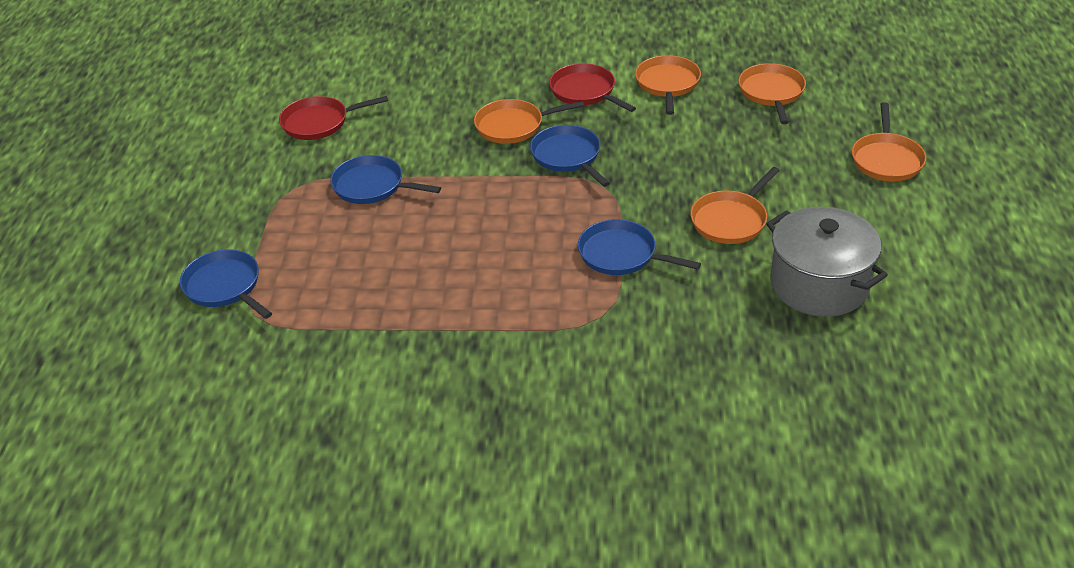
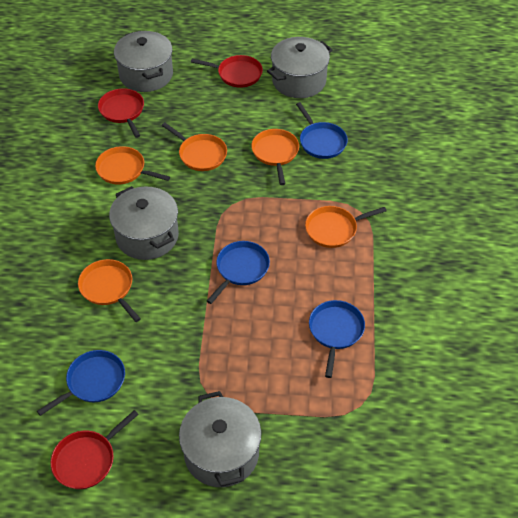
grey pot: 1 -> 4
red pan: 2 -> 3

